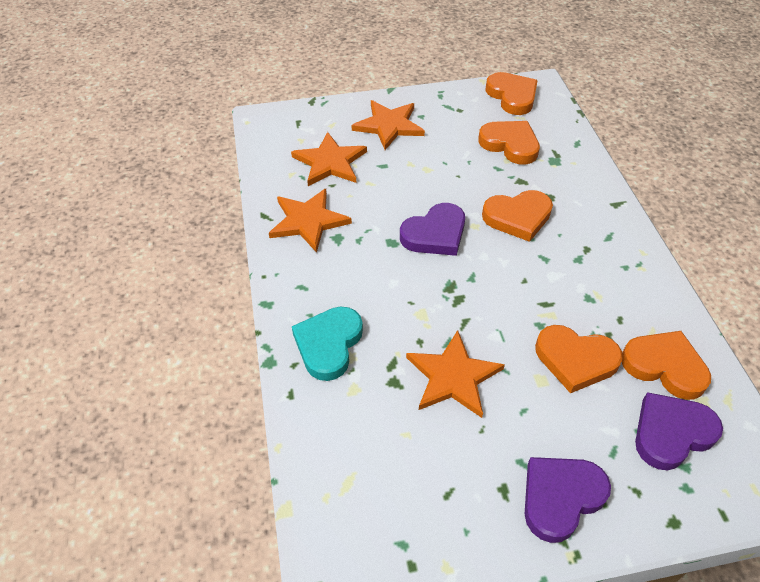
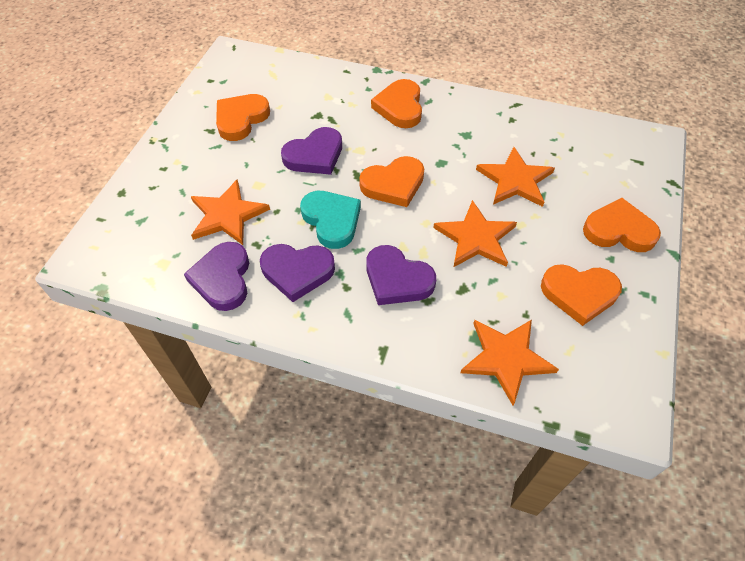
purple heart: 3 -> 4

